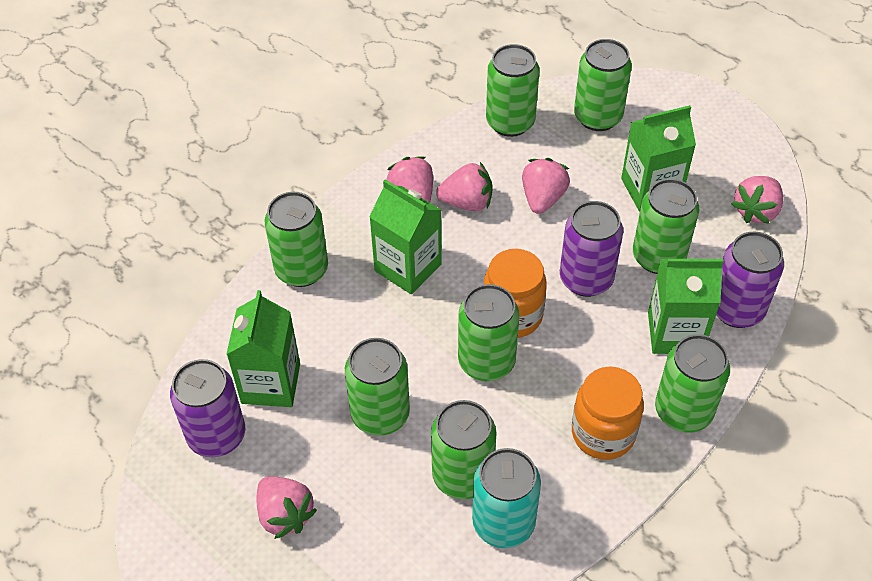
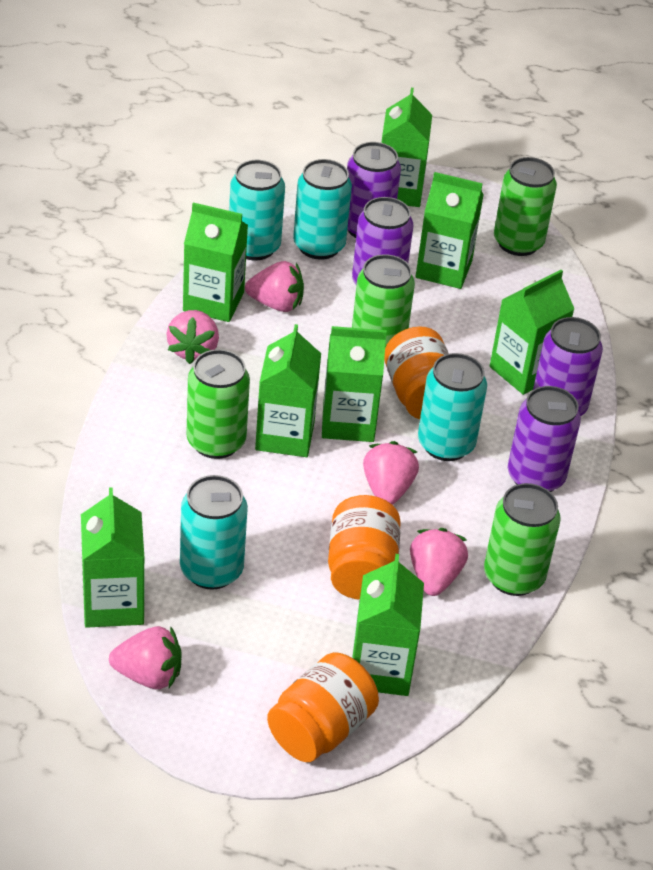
green can: 8 -> 4
green carton: 4 -> 8
orange jar: 2 -> 3
purple can: 3 -> 4
turquoise can: 1 -> 4

